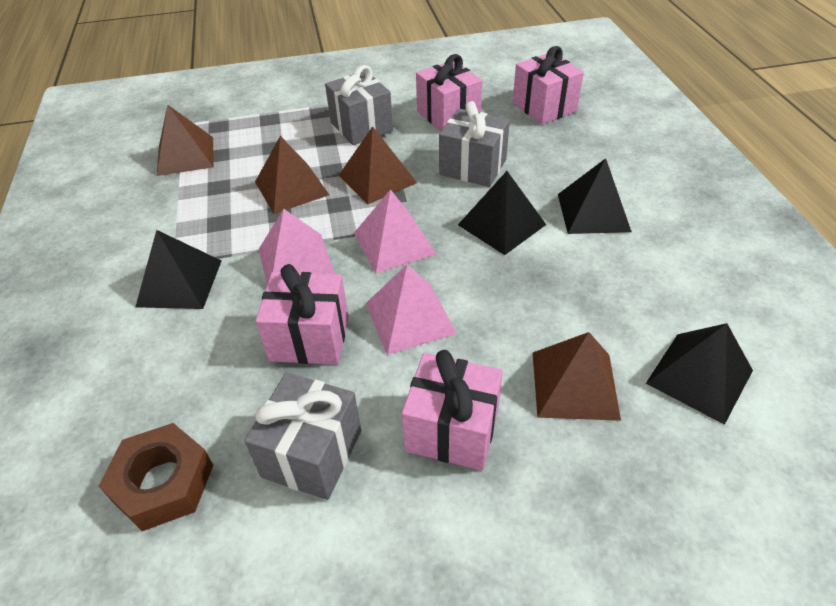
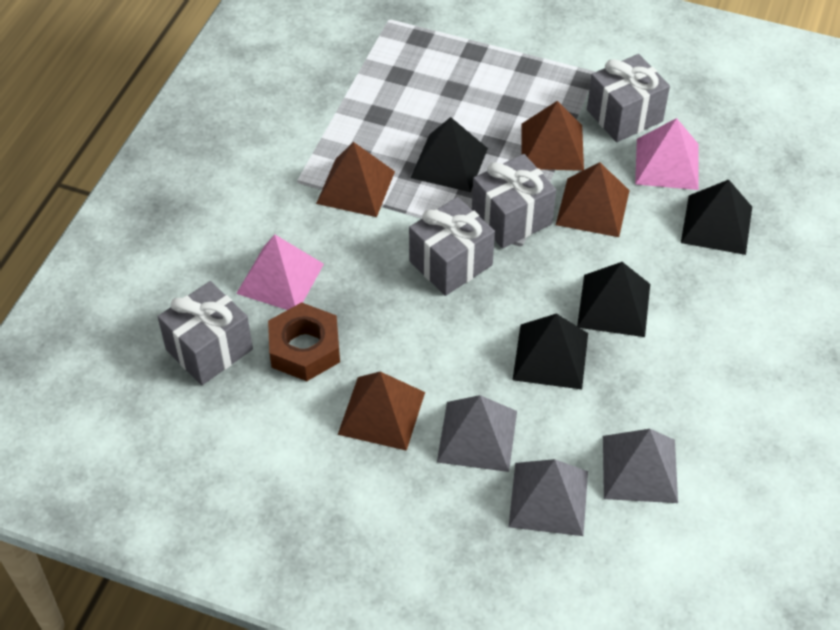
grey gift: 3 -> 4
grey pyramid: 0 -> 3
pink gift: 4 -> 0
pink pyramid: 3 -> 2

